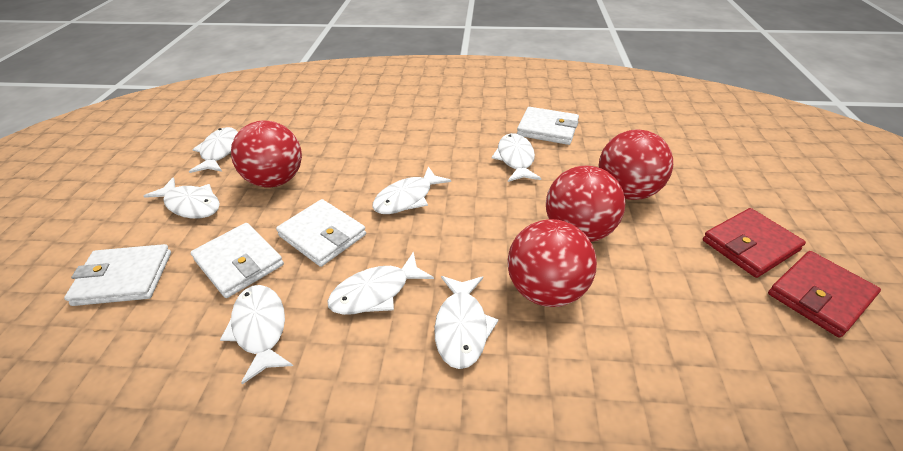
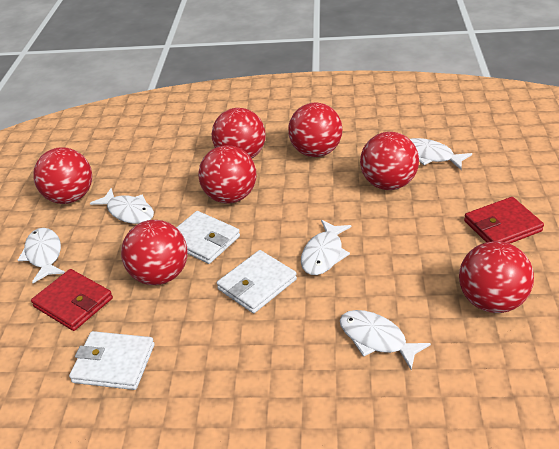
red ball: 4 -> 7
white fish: 7 -> 5
white wallet: 4 -> 3

